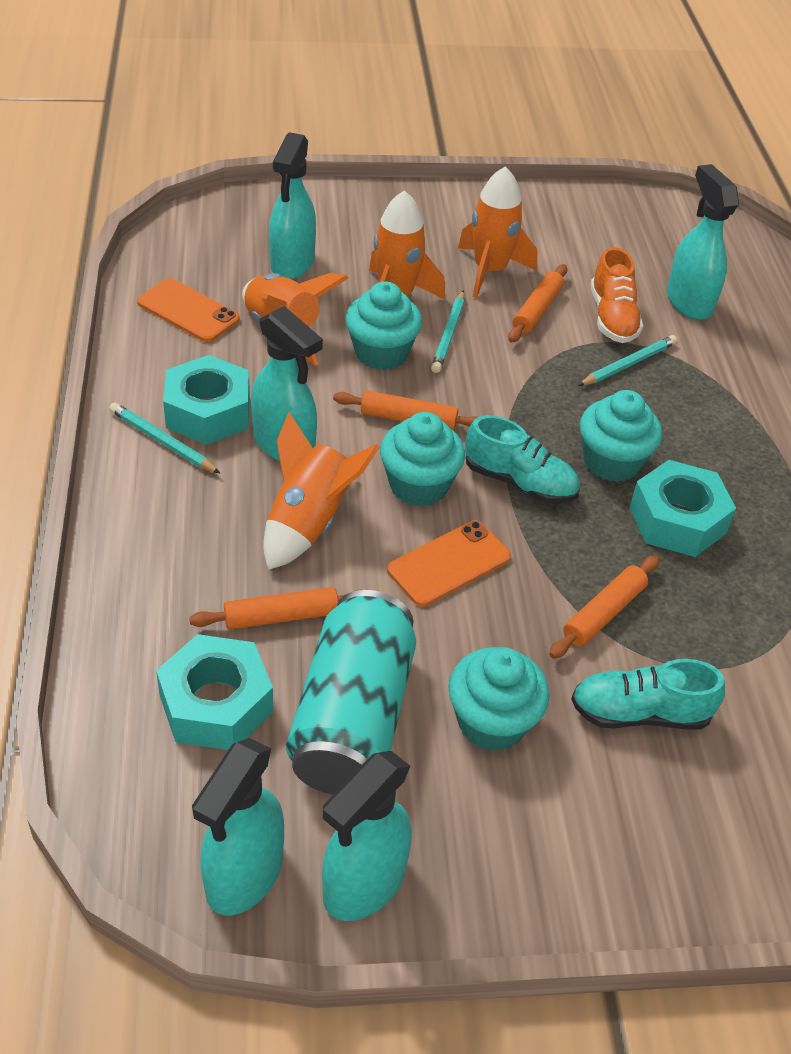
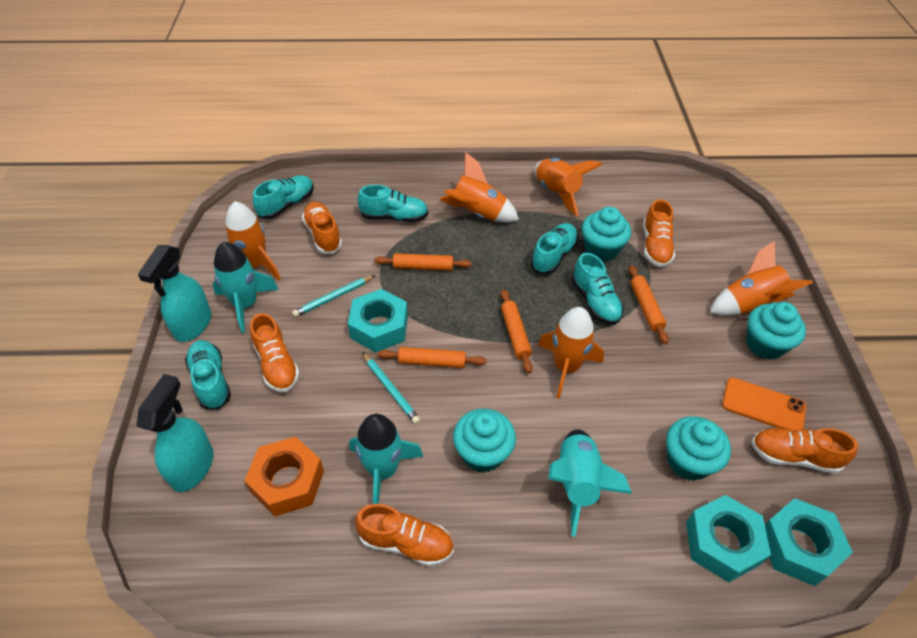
orange nut: 0 -> 1
orange phone: 2 -> 1
orange rocket: 4 -> 5
orange shoe: 1 -> 5
turquoise can: 1 -> 0
turquoise pencil: 3 -> 2
turquoise rocket: 0 -> 3
turquoise shoe: 2 -> 5
turquoise spray bottle: 5 -> 2

